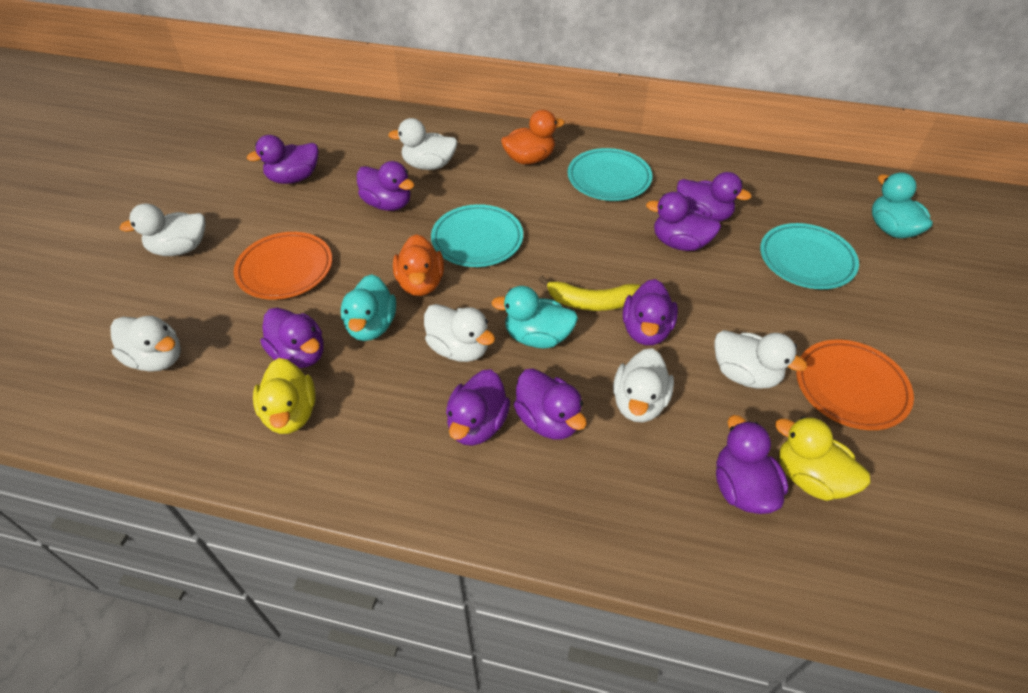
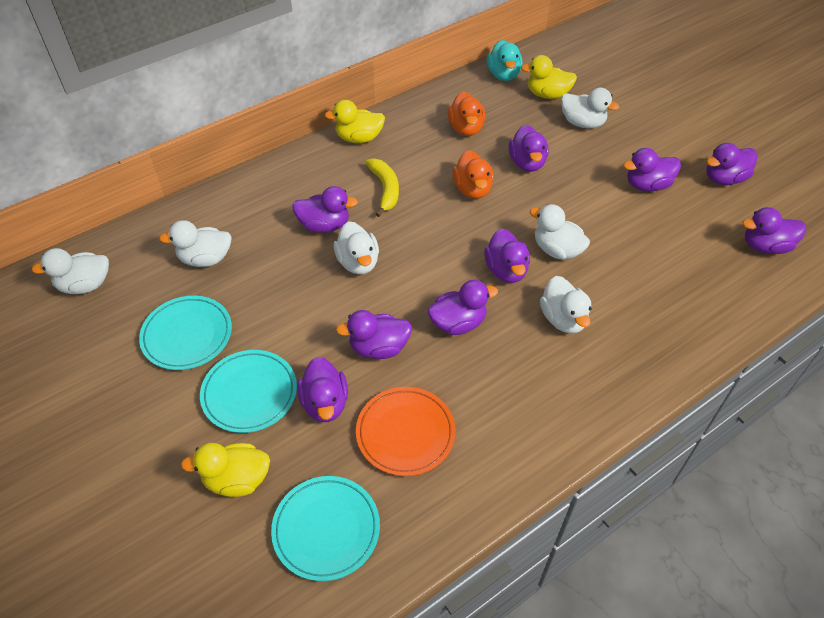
orange plate: 2 -> 1
turquoise duck: 3 -> 1
yellow duck: 2 -> 3

